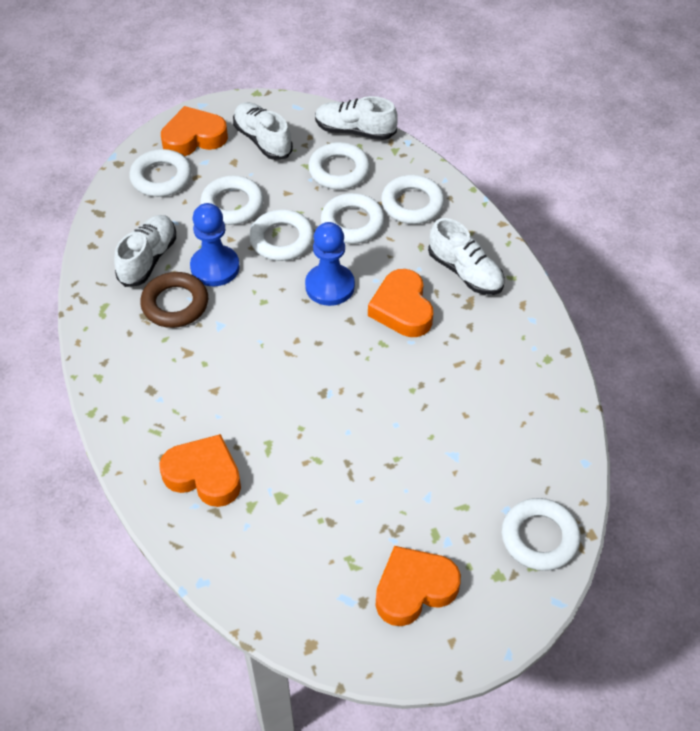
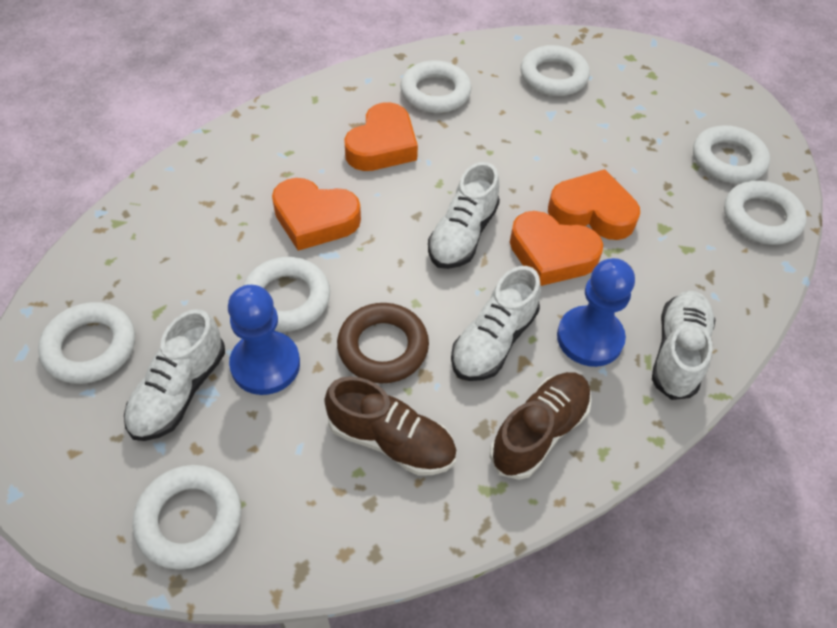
brown shoe: 0 -> 2

